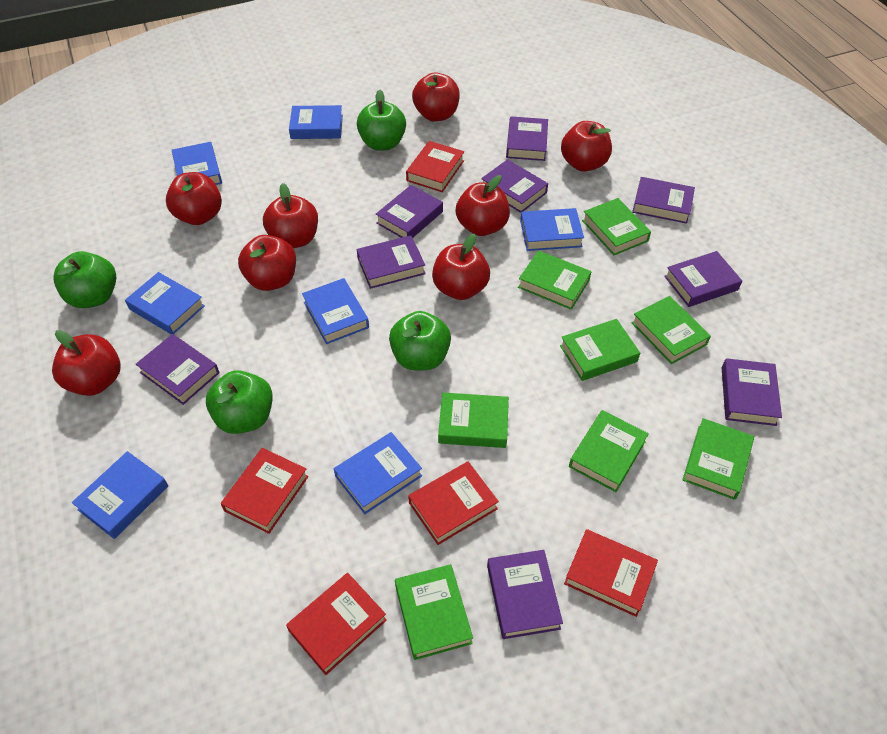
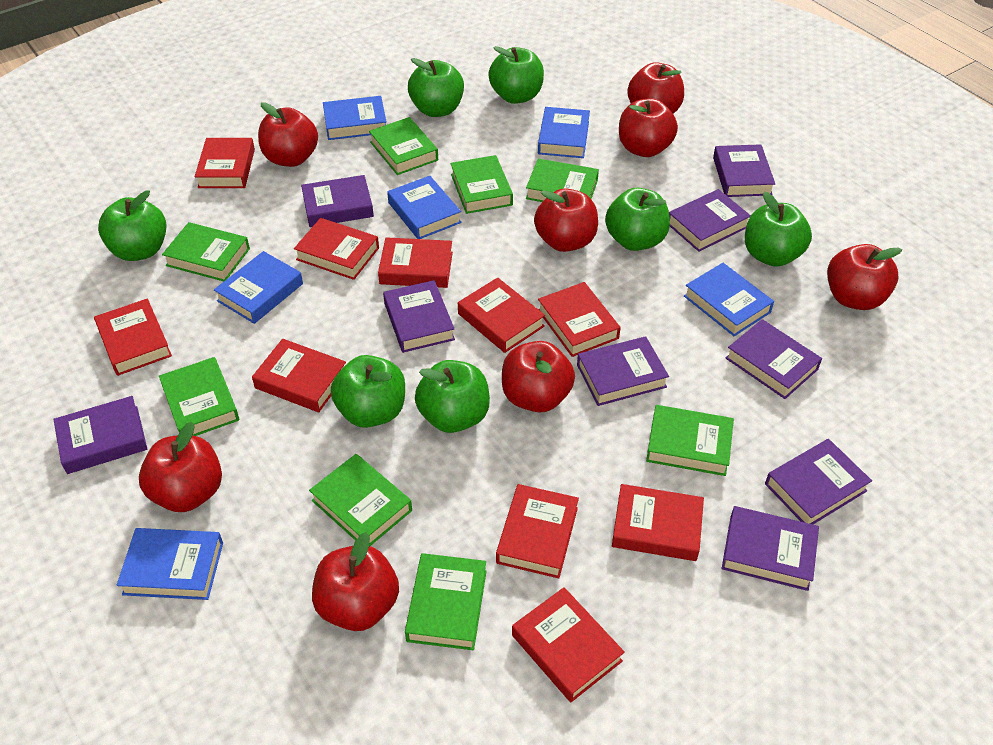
blue book: 7 -> 6
green apple: 4 -> 7
red book: 5 -> 10

